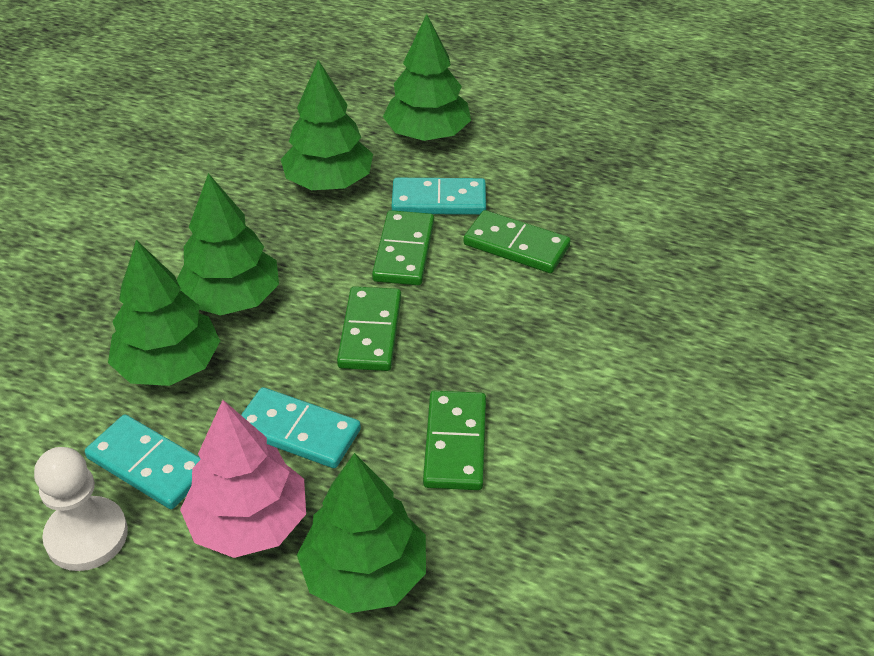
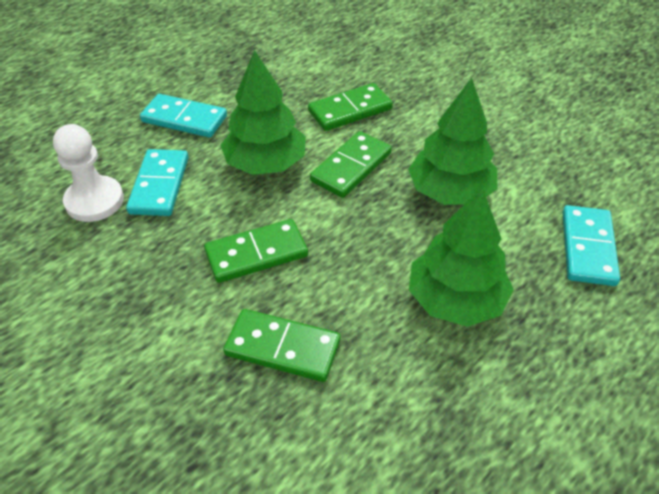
green tree: 5 -> 3
pink tree: 1 -> 0

